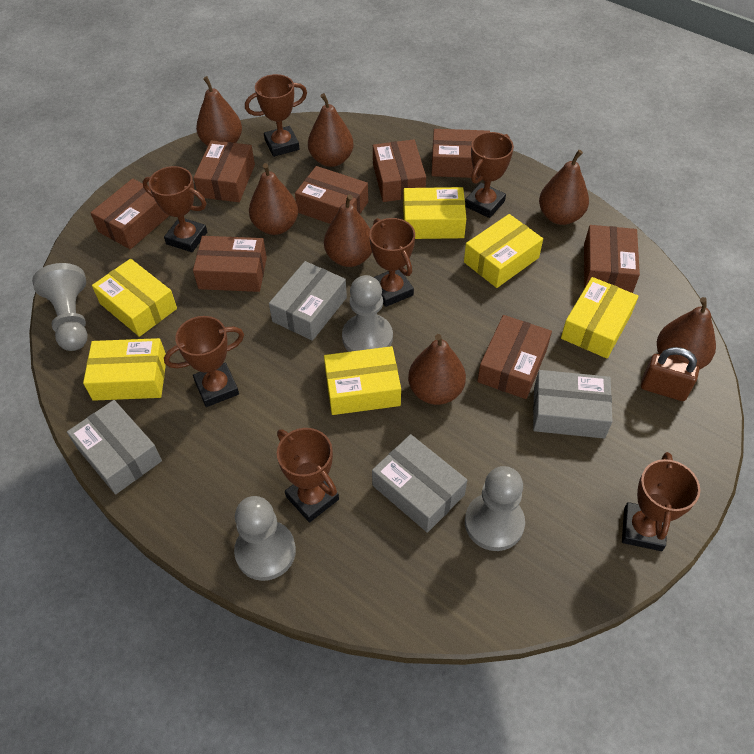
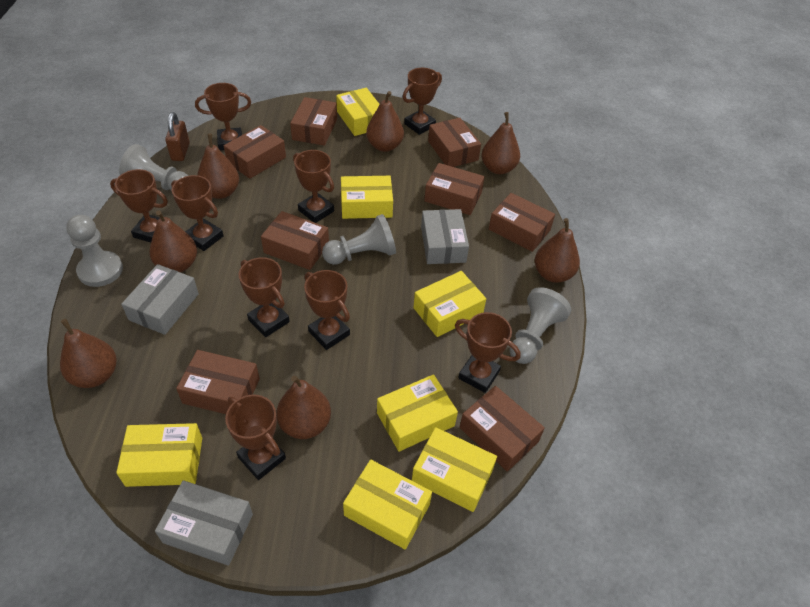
brown trophy: 7 -> 9
grey box: 4 -> 3
yellow box: 6 -> 7

